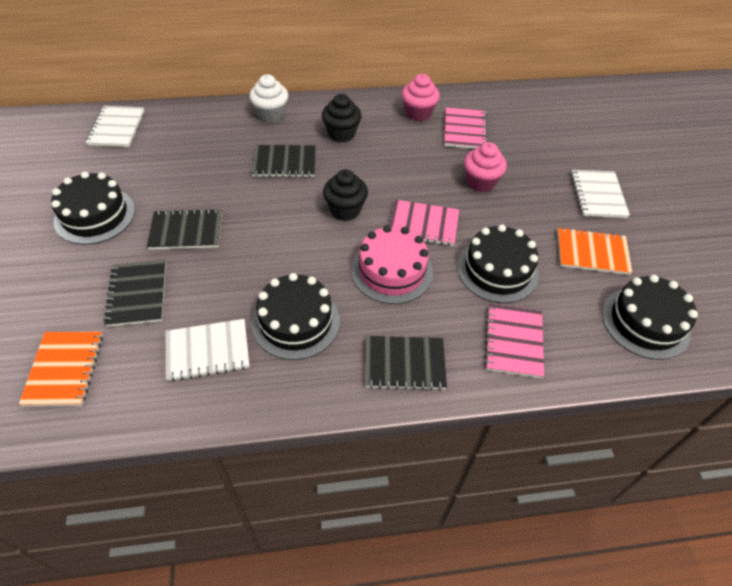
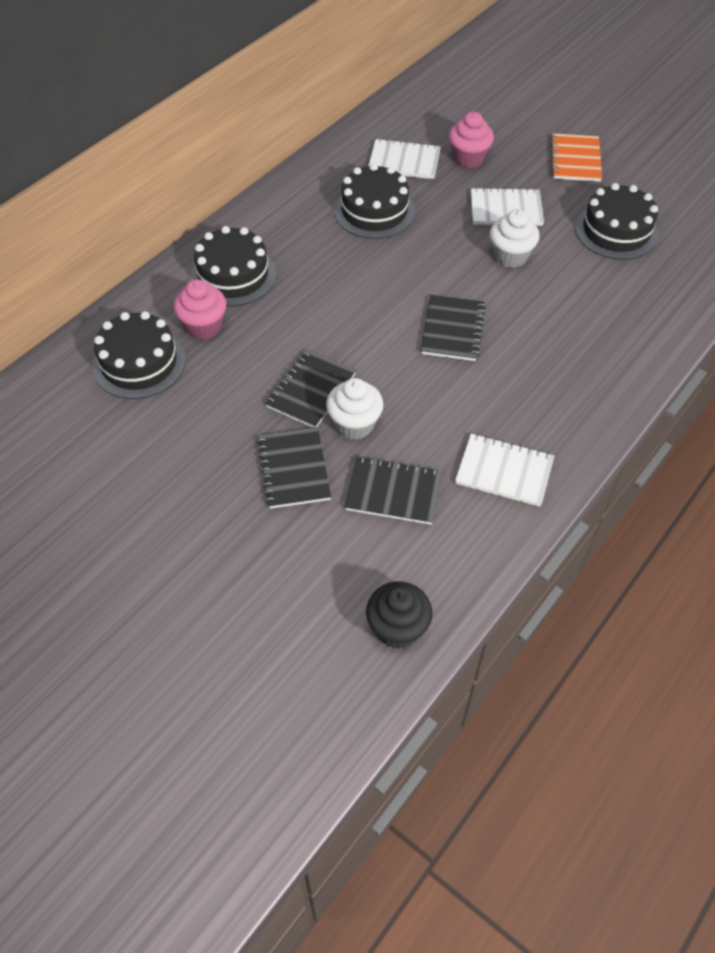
black cupcake: 2 -> 1
orange notebook: 2 -> 1
pink cake: 1 -> 0
pink notebook: 3 -> 0
white cupcake: 1 -> 2

